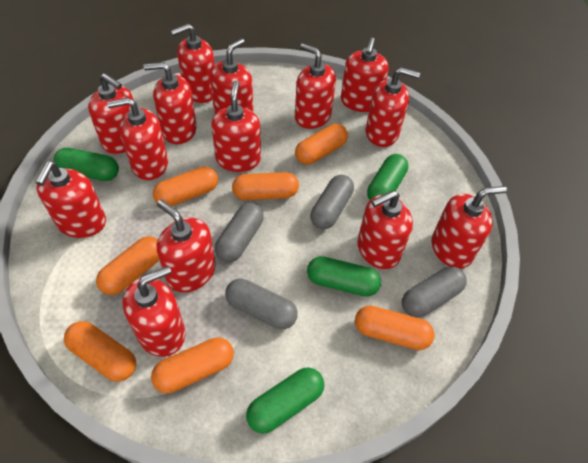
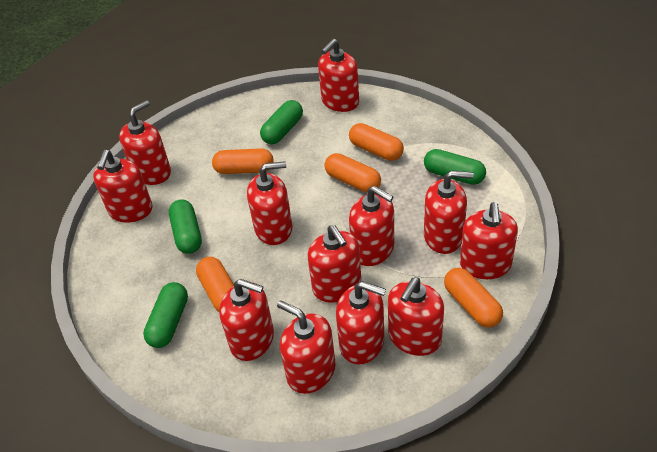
grey capsule: 4 -> 0
orange capsule: 7 -> 5
red soap dispenser: 14 -> 12

